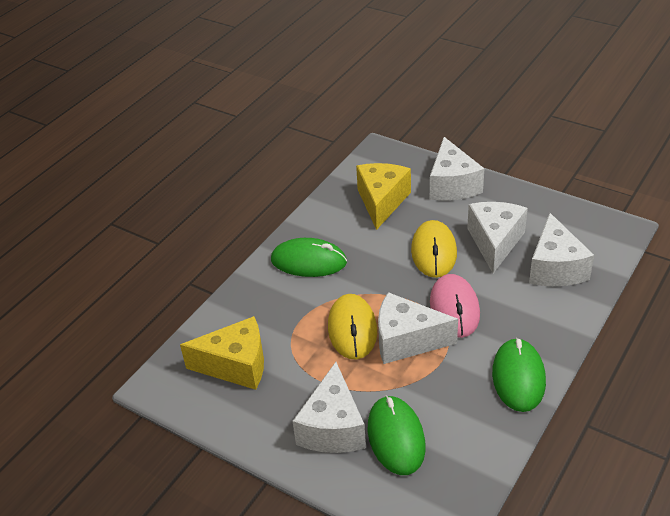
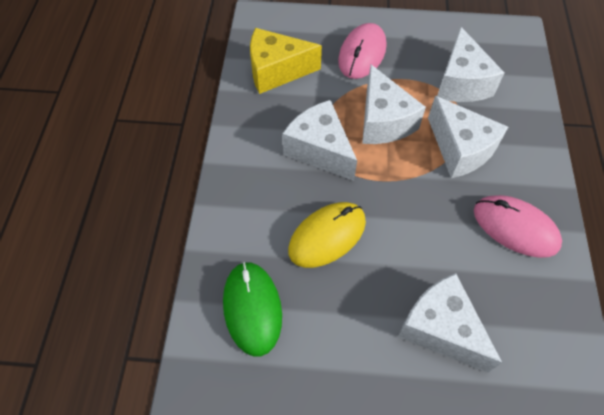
green mouse: 3 -> 1
pink mouse: 1 -> 2
yellow cheese: 2 -> 1
yellow mouse: 2 -> 1

